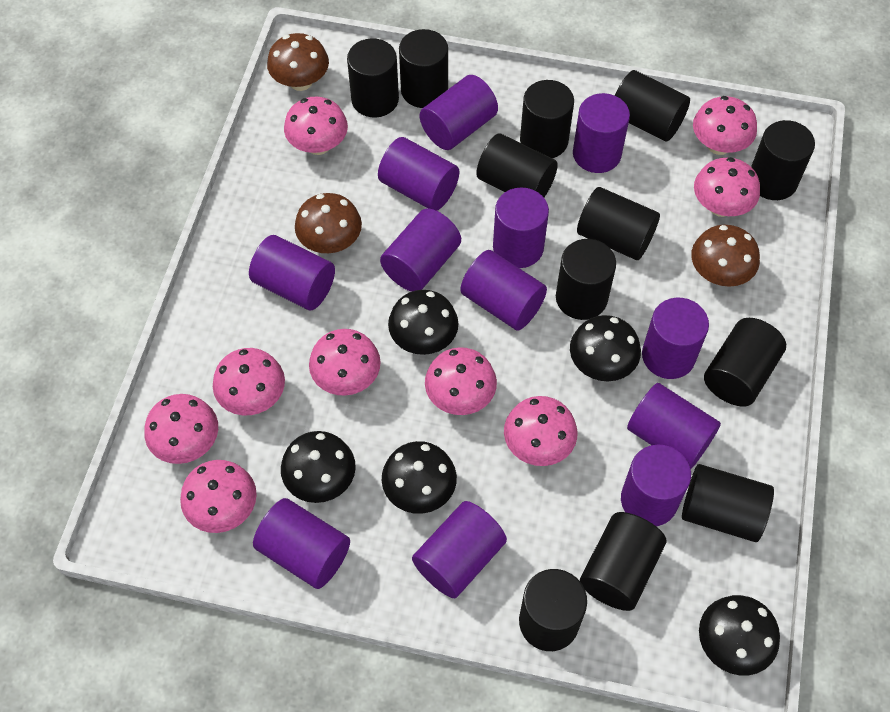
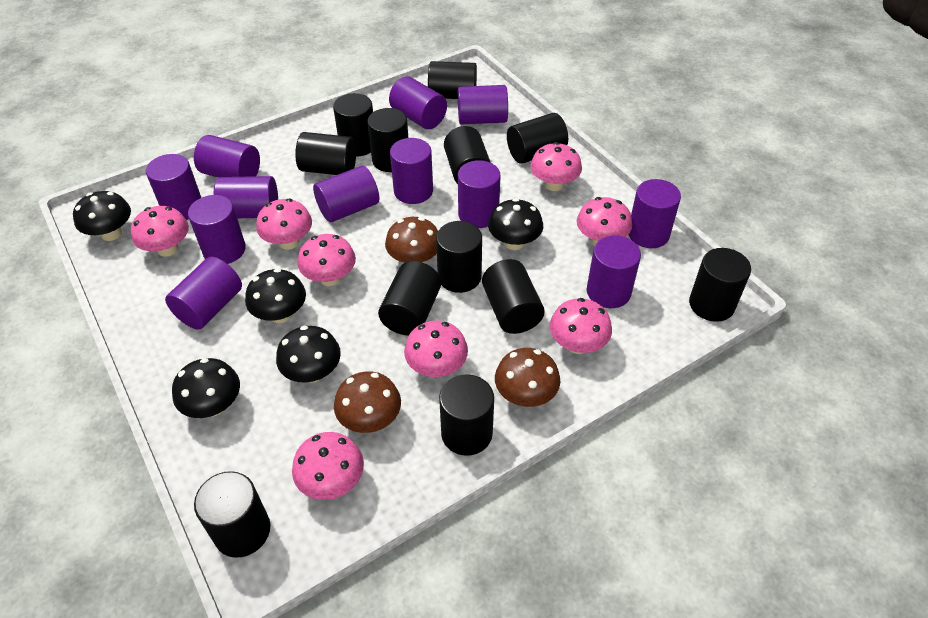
pink mushroom: 9 -> 8

